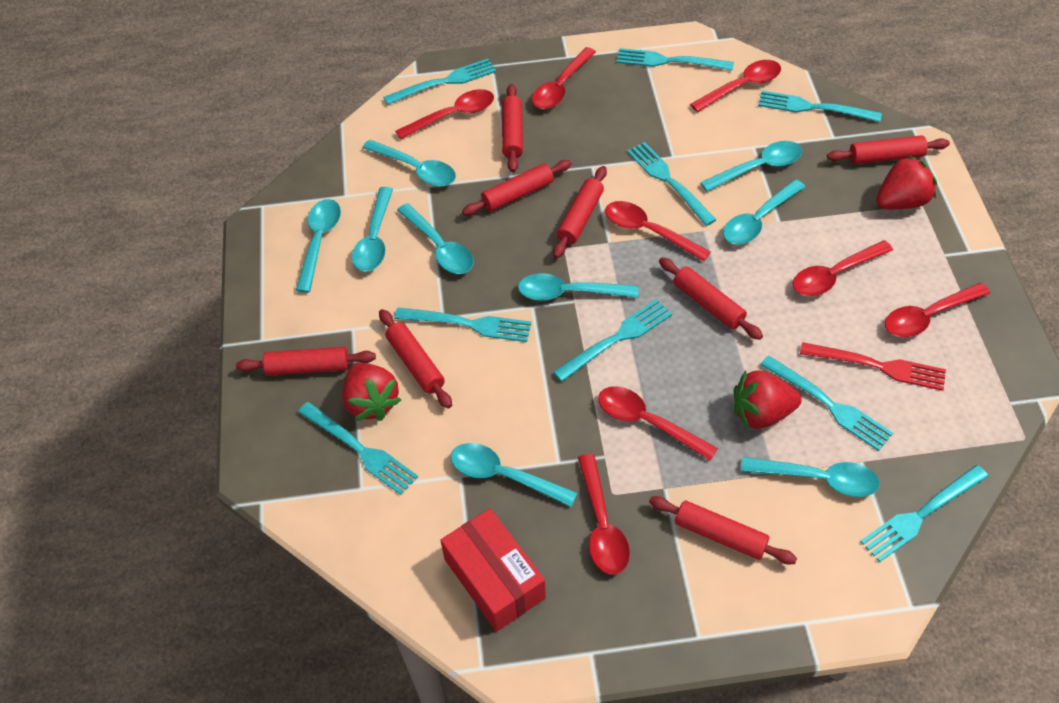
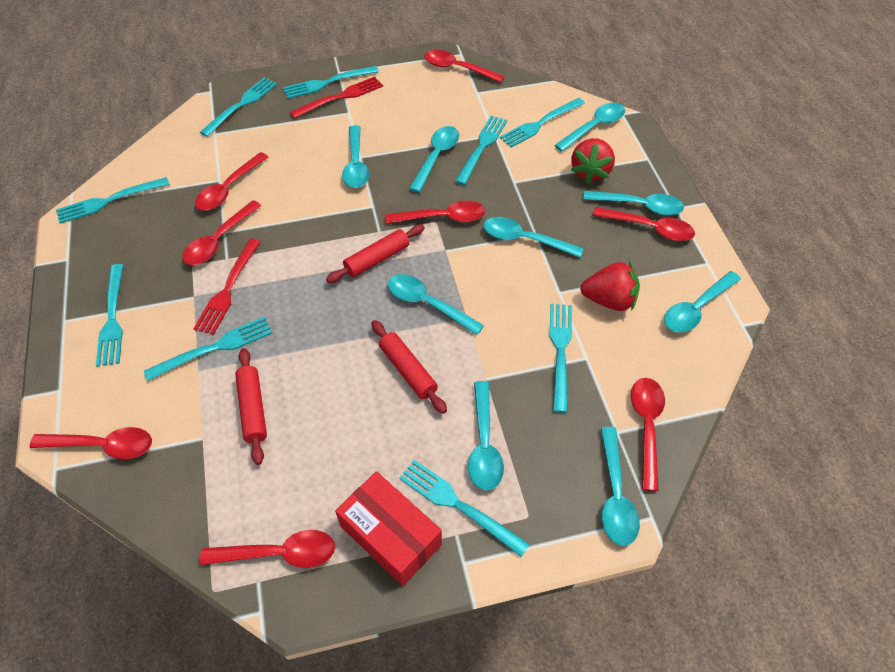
red fork: 1 -> 2
red rolling pin: 8 -> 3
red strawberry: 3 -> 2

